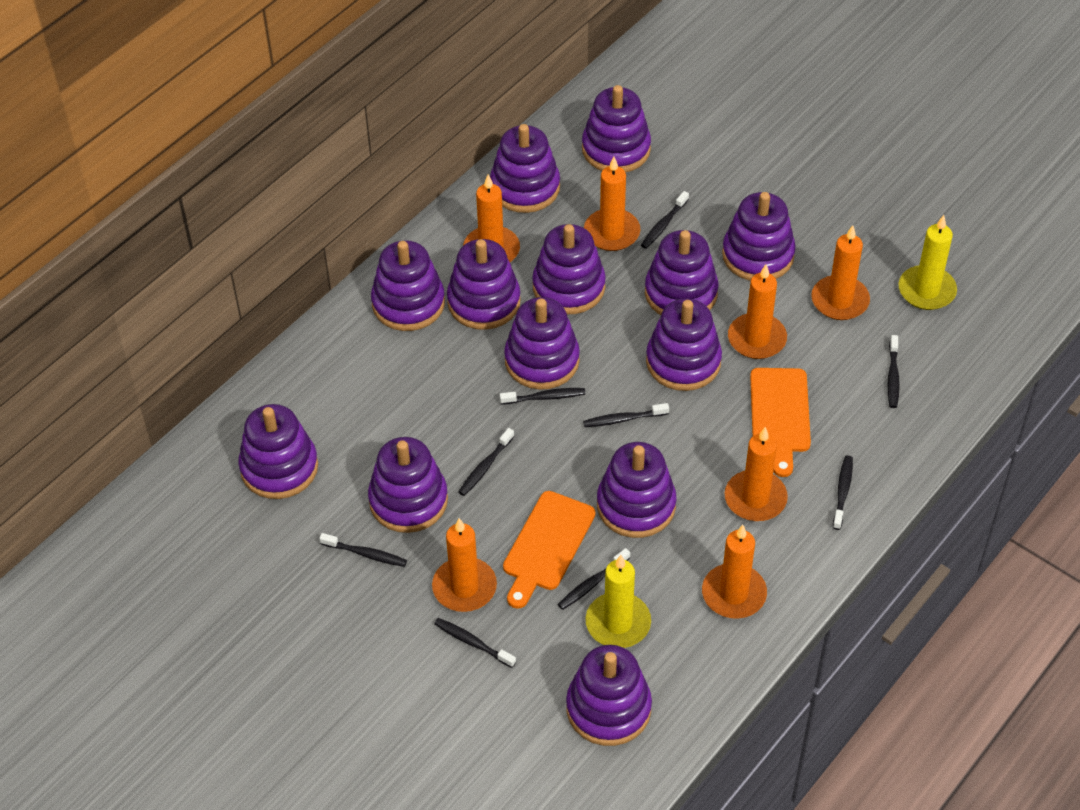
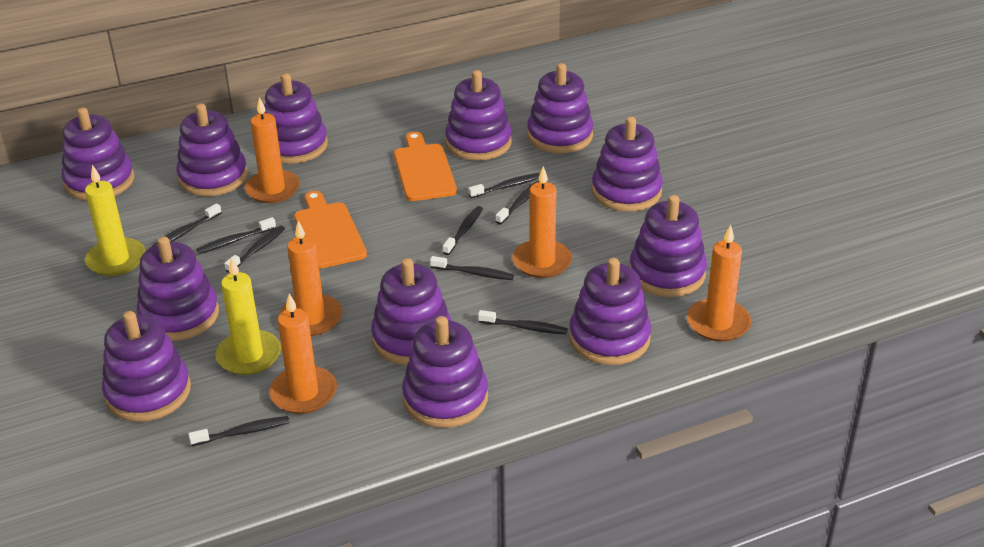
orange candle: 7 -> 5
purple stacking toy: 13 -> 12

